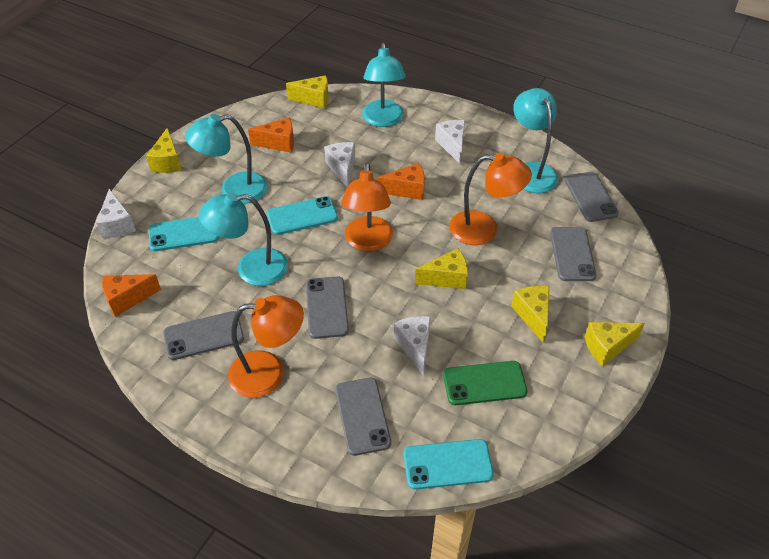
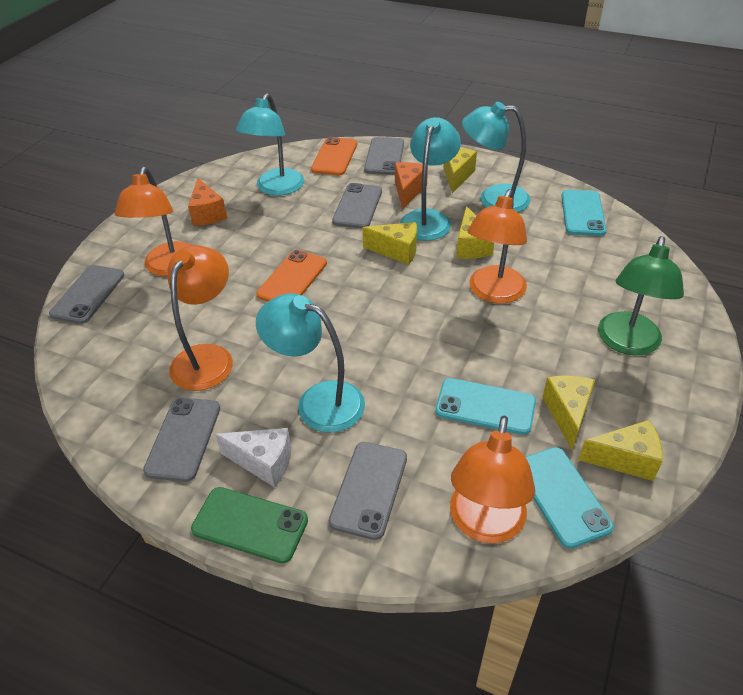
green lamp: 0 -> 1
orange cheese: 3 -> 2
orange lamp: 3 -> 4
orange phone: 0 -> 2
white cheese: 4 -> 1

